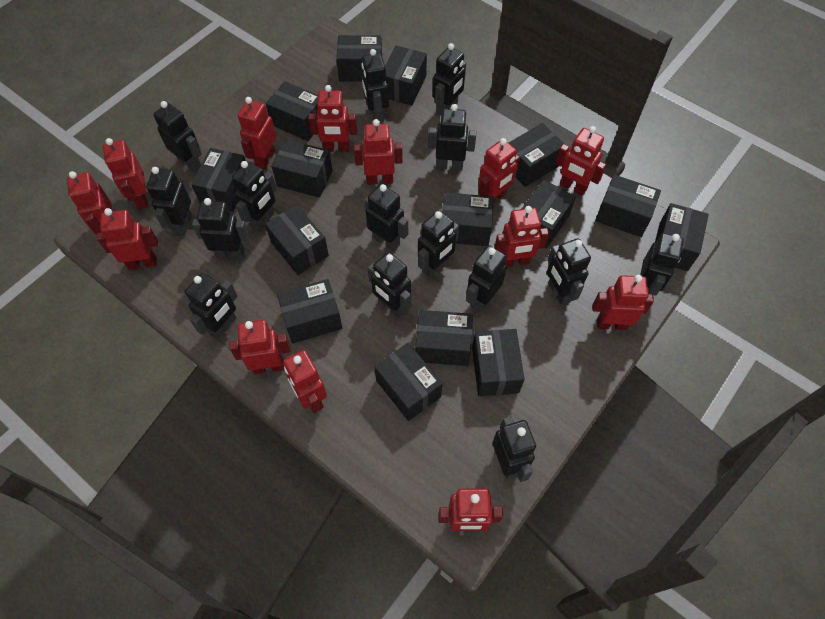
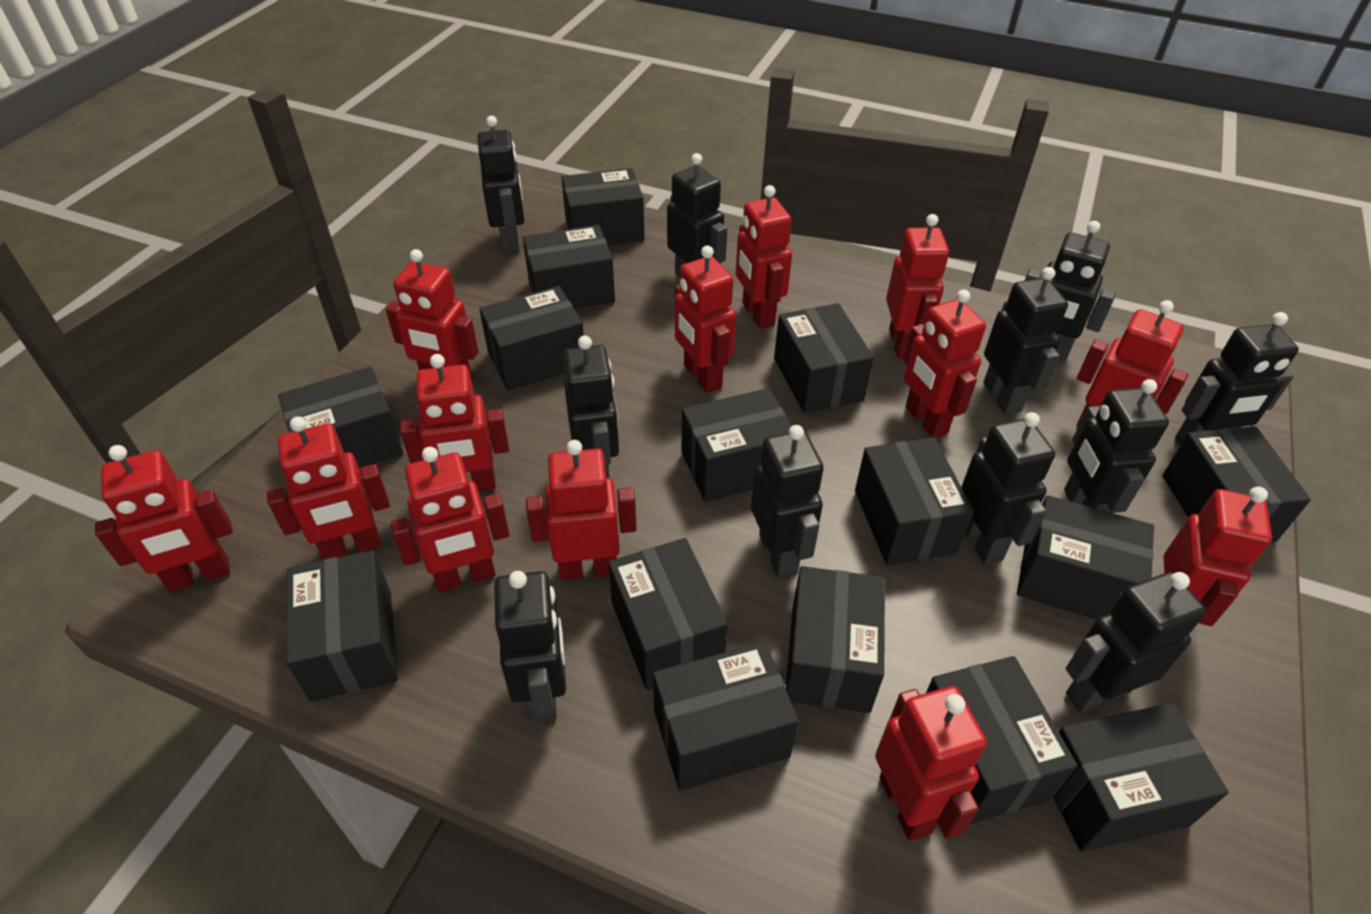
black robot: 15 -> 11

